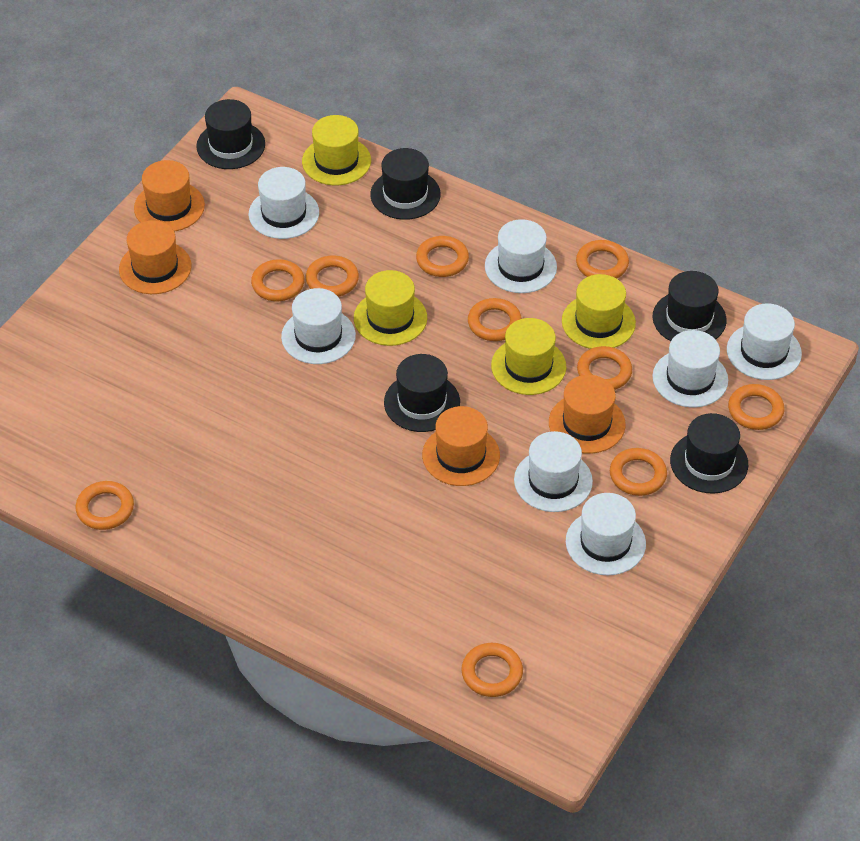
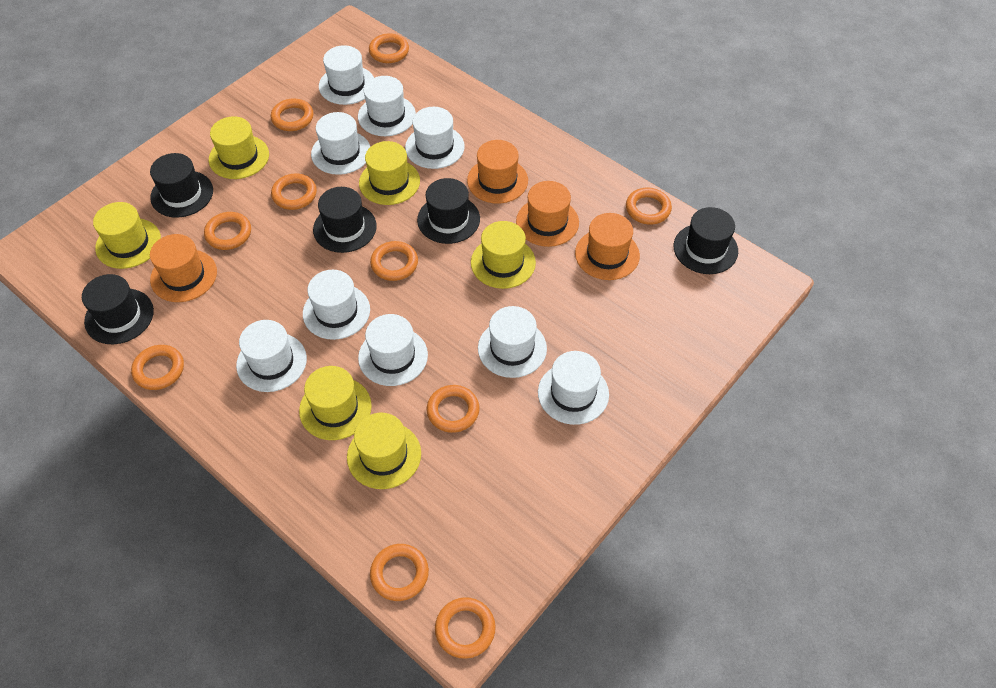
white hat: 7 -> 9
yellow hat: 4 -> 6

